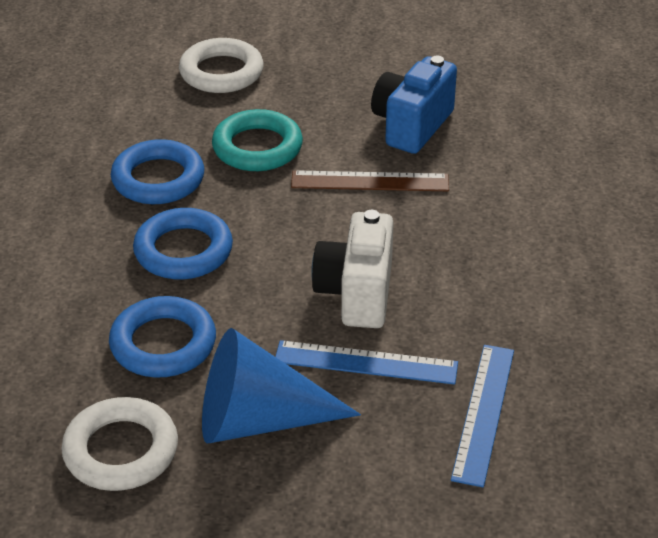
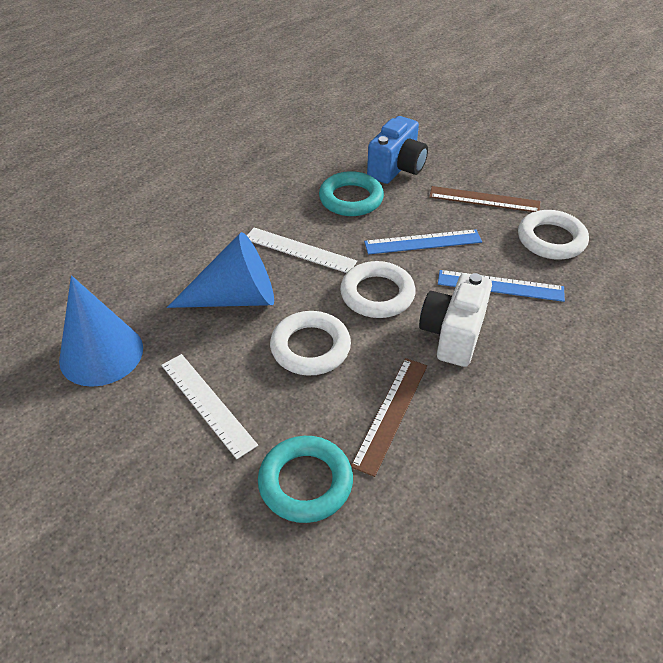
blue cone: 1 -> 2
blue ring: 3 -> 0
brown ruler: 1 -> 2
turquoise ring: 1 -> 2
white ring: 2 -> 3
white ruler: 0 -> 2

